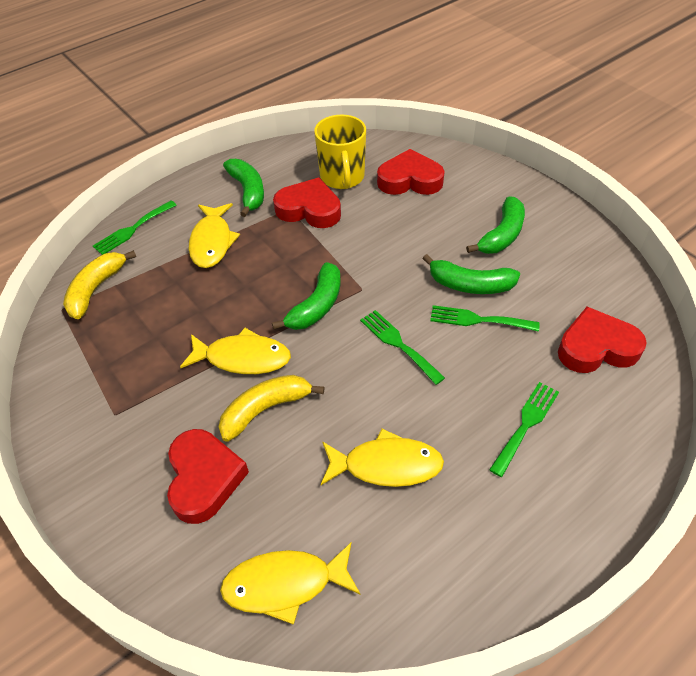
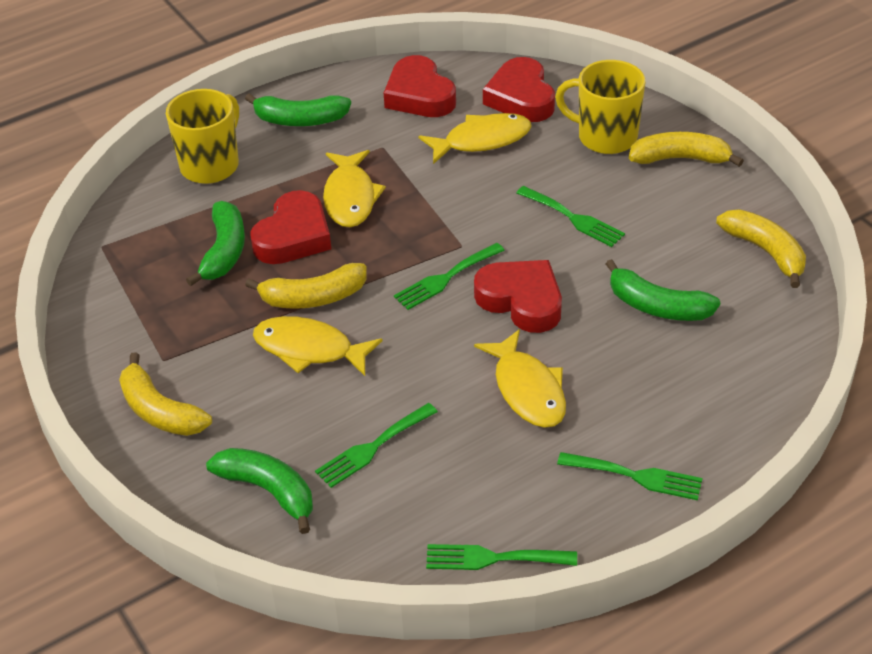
green fork: 4 -> 5
yellow banana: 2 -> 4
yellow mug: 1 -> 2

